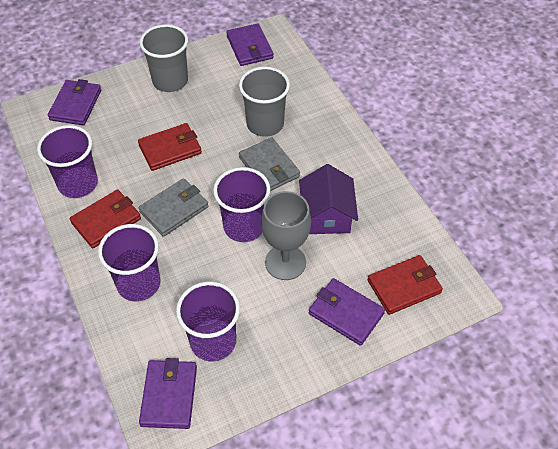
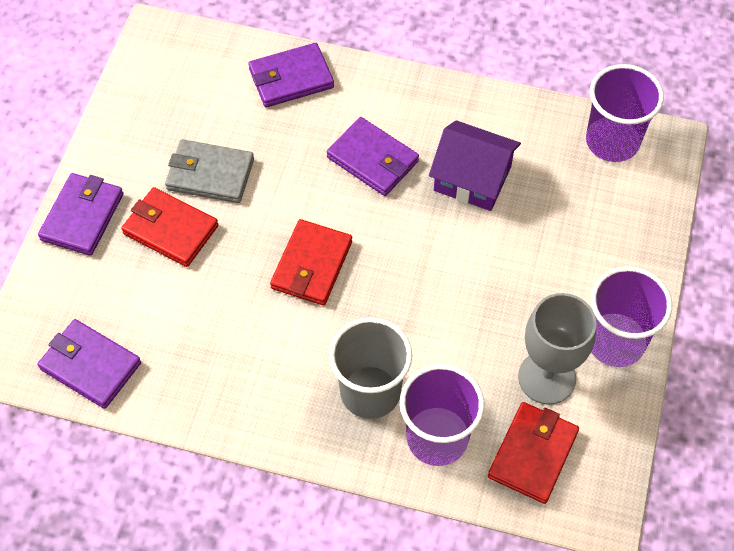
grey cup: 2 -> 1
grey wallet: 2 -> 1
purple cup: 4 -> 3

